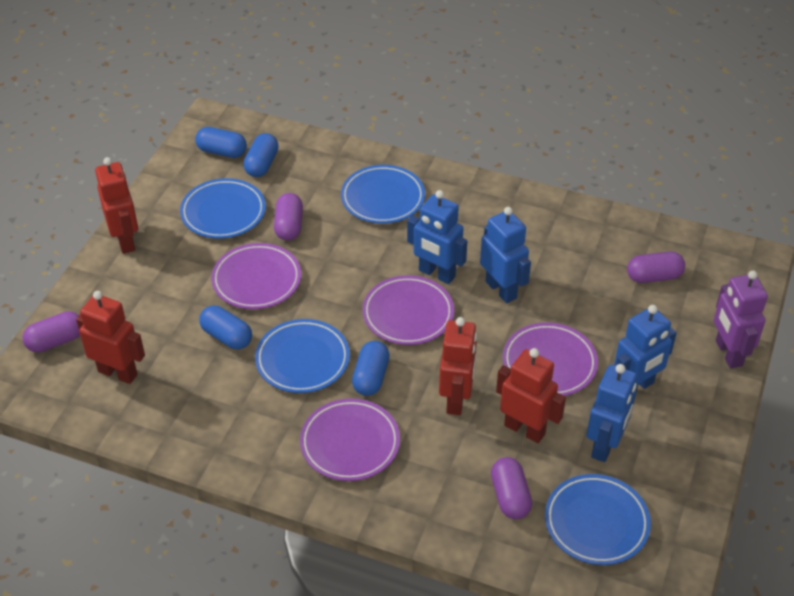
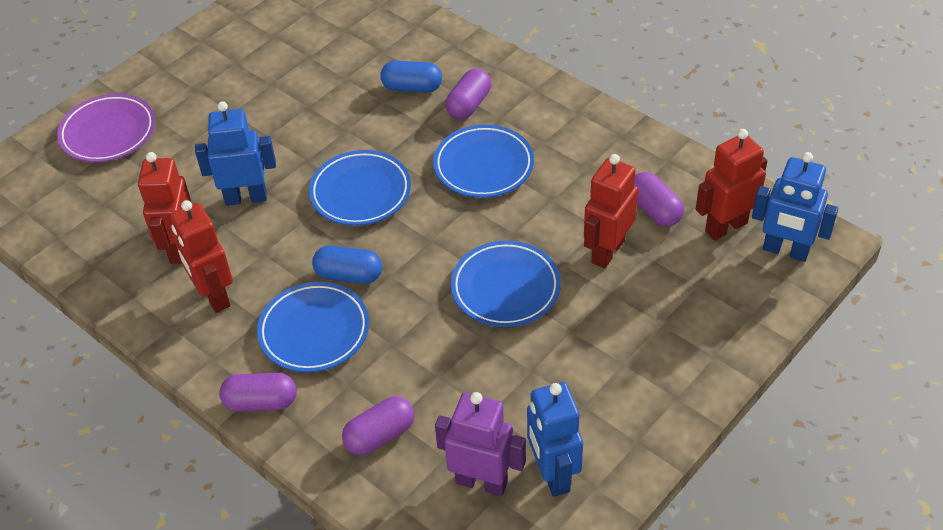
blue capsule: 4 -> 2
blue robot: 4 -> 3
purple plate: 4 -> 1

